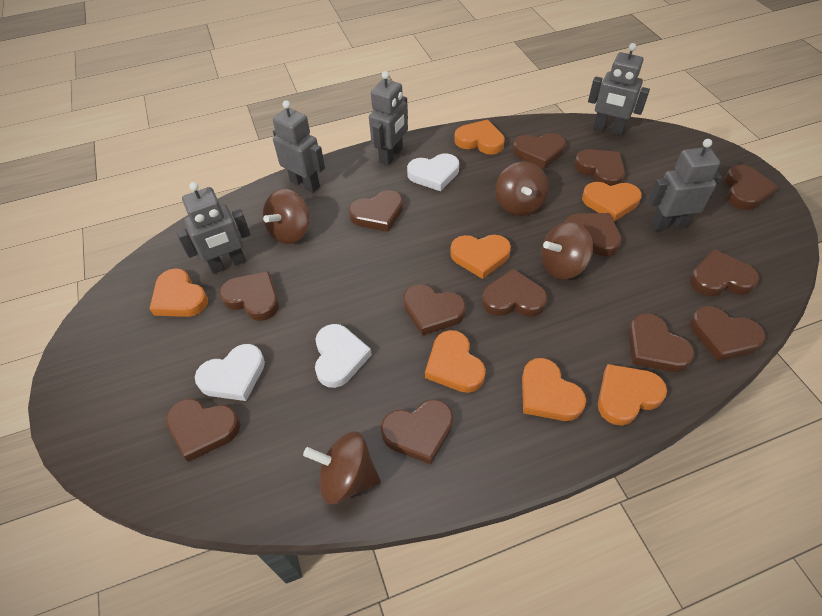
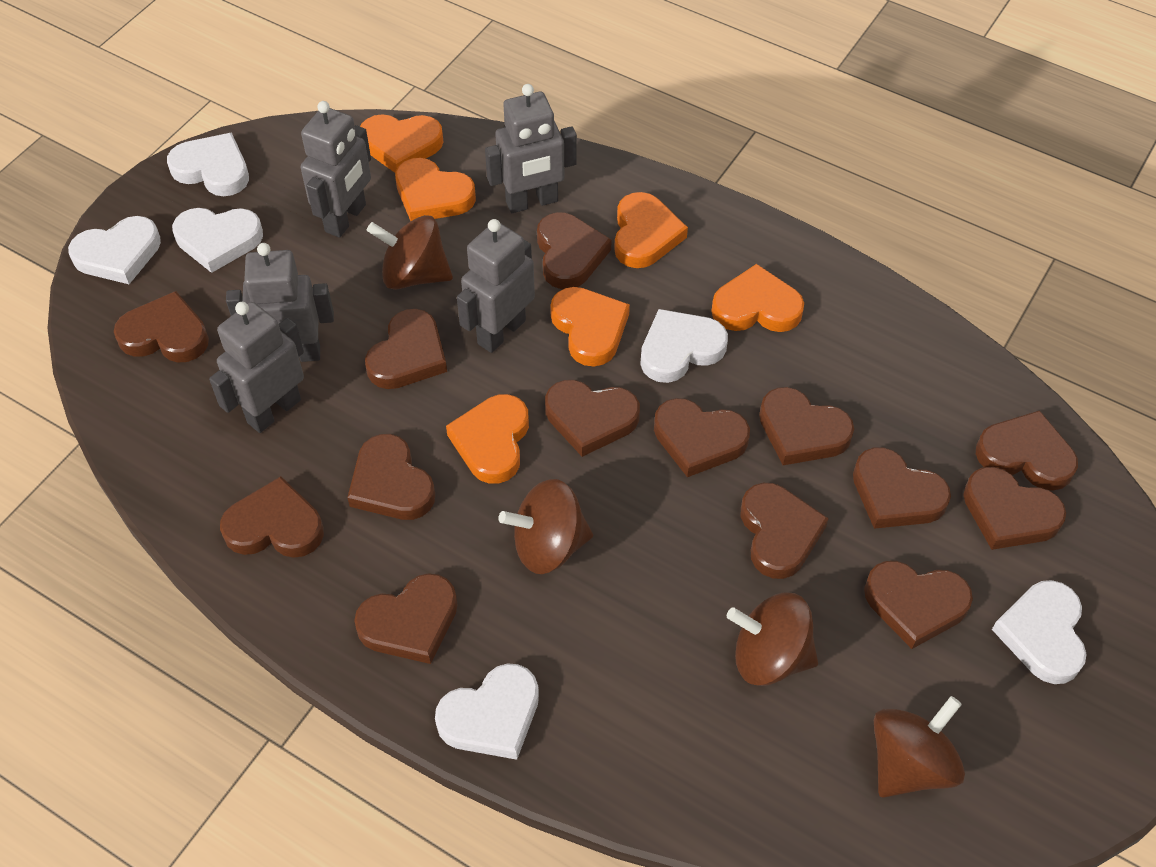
brown heart: 13 -> 14
orange heart: 7 -> 6
white heart: 3 -> 6

